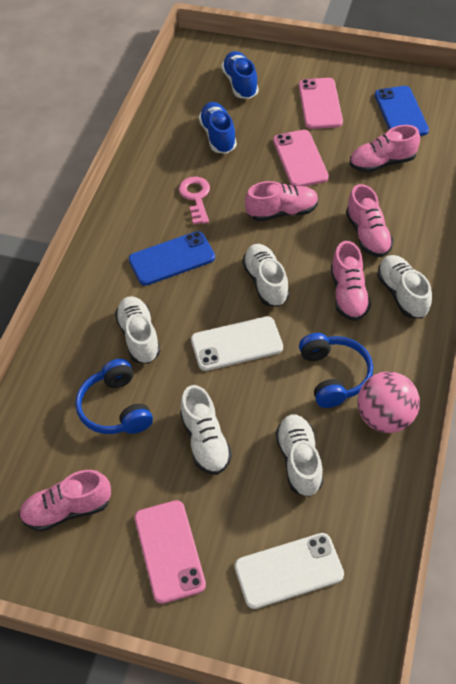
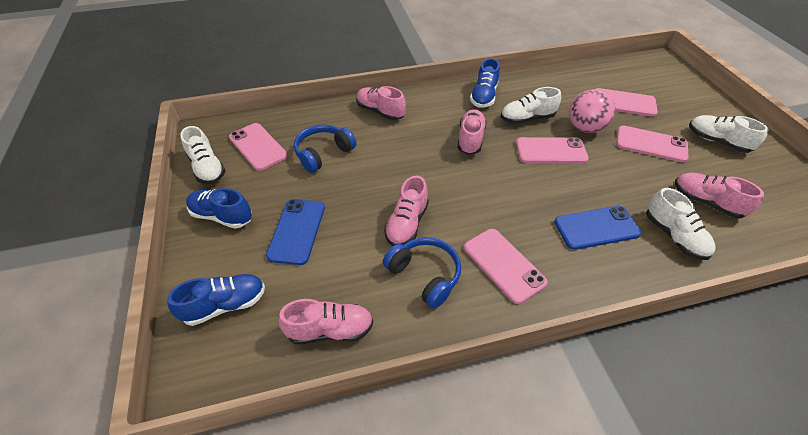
blue shoe: 2 -> 3
pink key: 1 -> 0
pink phone: 3 -> 5
white phone: 2 -> 0
white shoe: 5 -> 4

